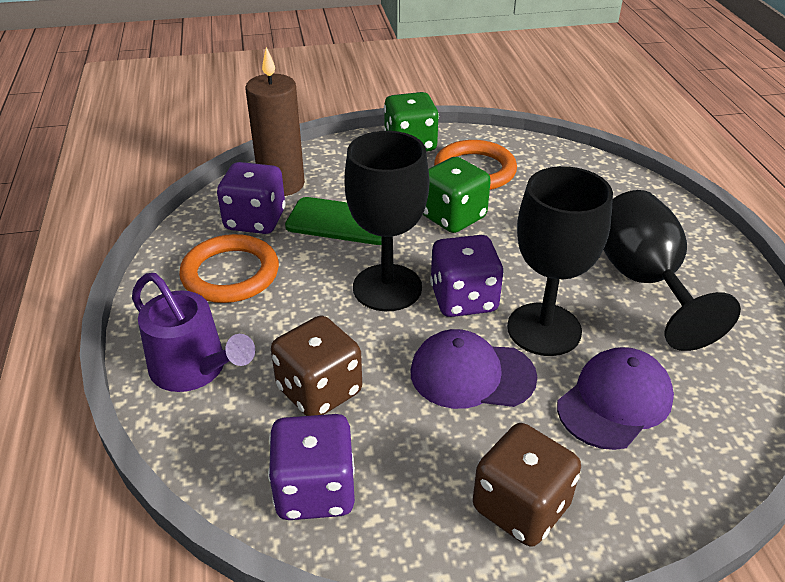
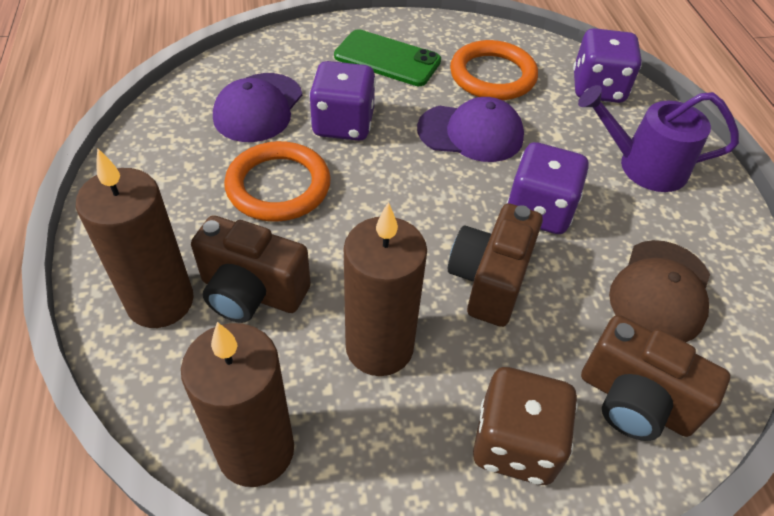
black goblet: 3 -> 0
brown camera: 0 -> 3
brown candle: 1 -> 3
brown cap: 0 -> 1
brown dice: 2 -> 1
green dice: 2 -> 0

